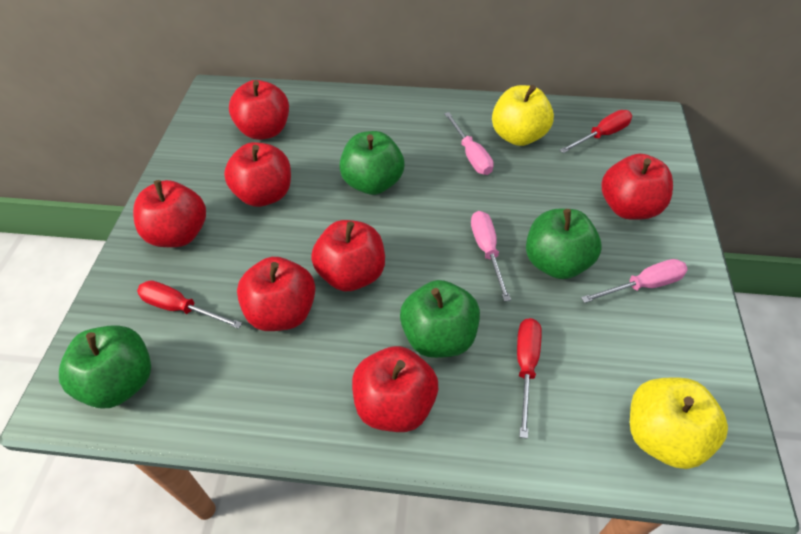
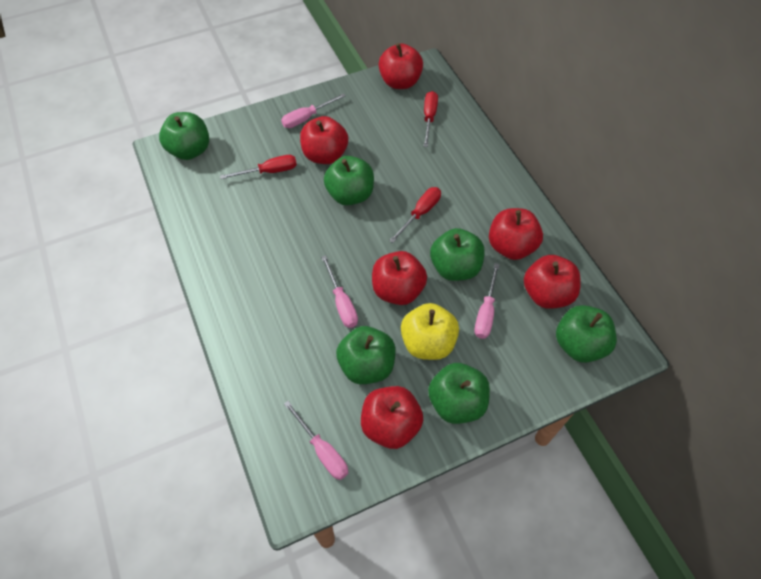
green apple: 4 -> 6
pink screwdriver: 3 -> 4
red apple: 7 -> 6
yellow apple: 2 -> 1

